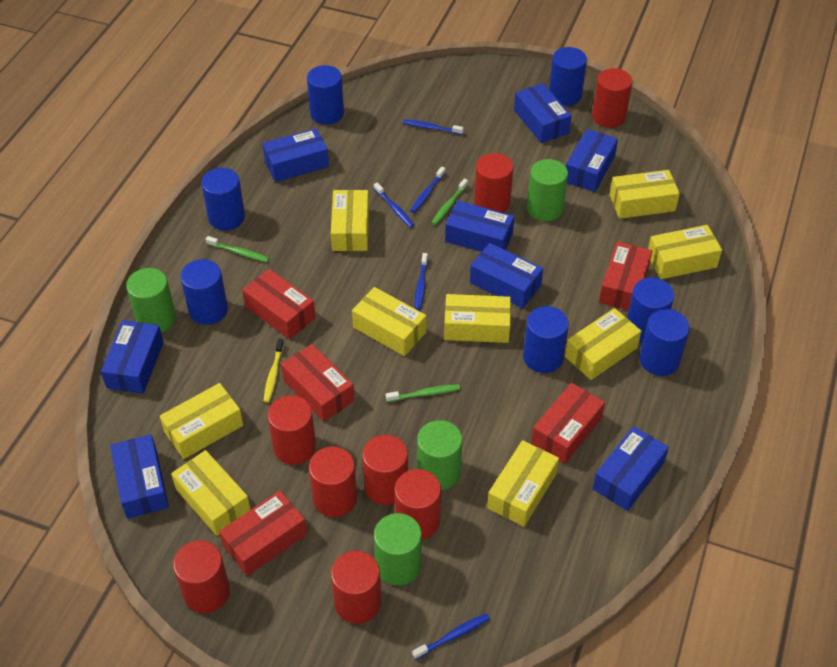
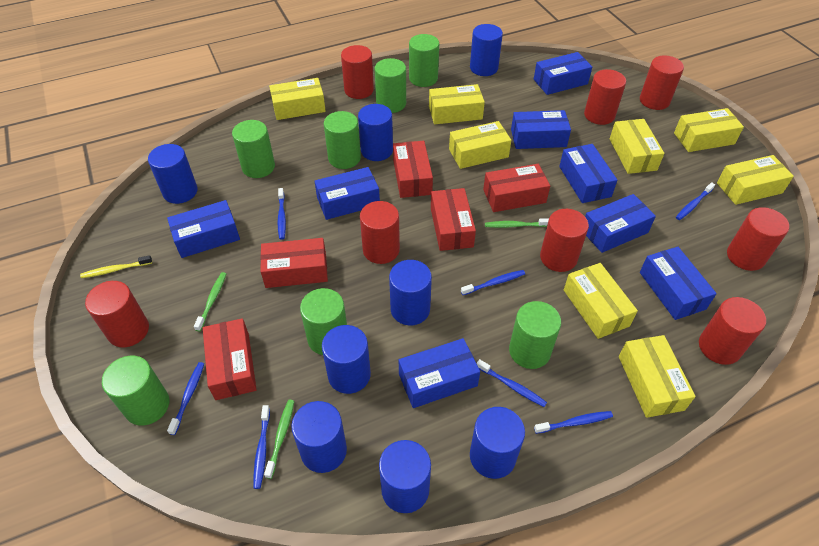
blue cylinder: 7 -> 8
blue toothbrush: 5 -> 7
green cylinder: 4 -> 7
yellow box: 9 -> 8

